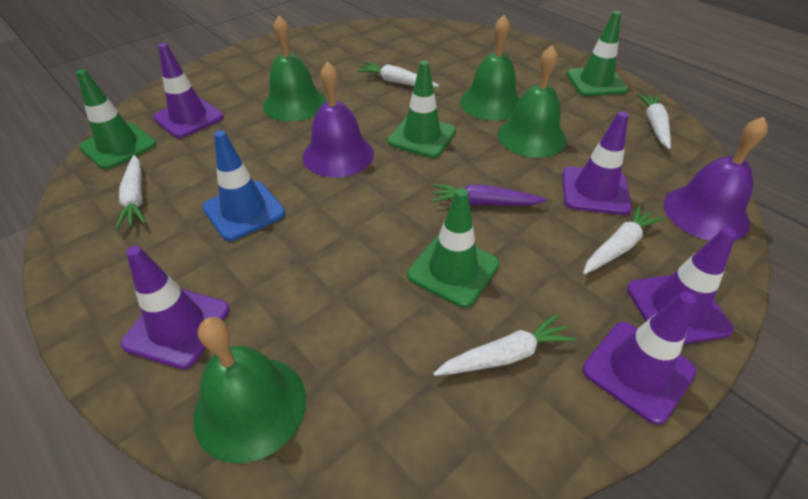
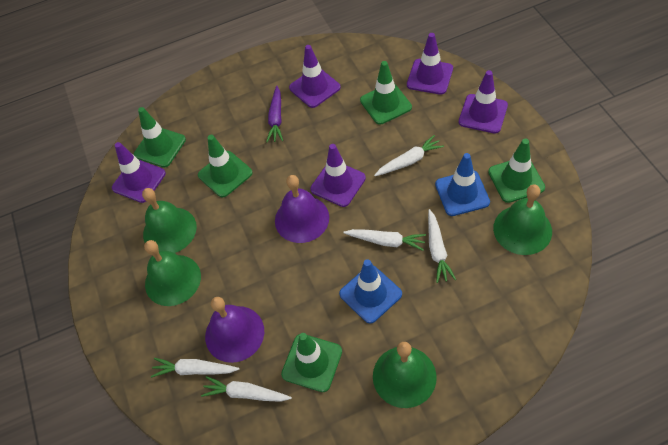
blue traffic cone: 1 -> 2
green traffic cone: 4 -> 5

